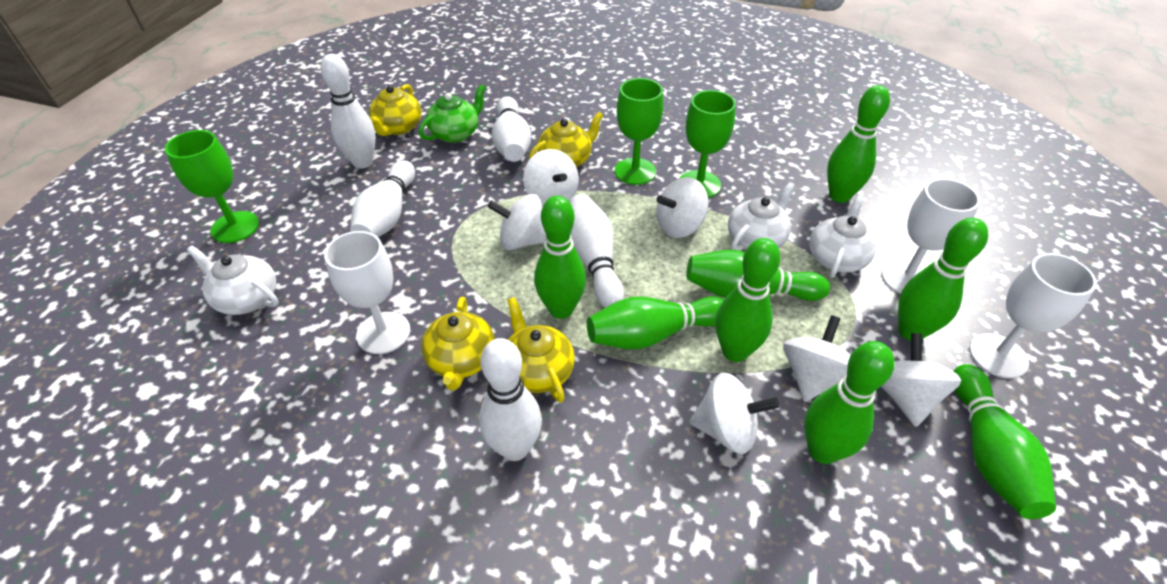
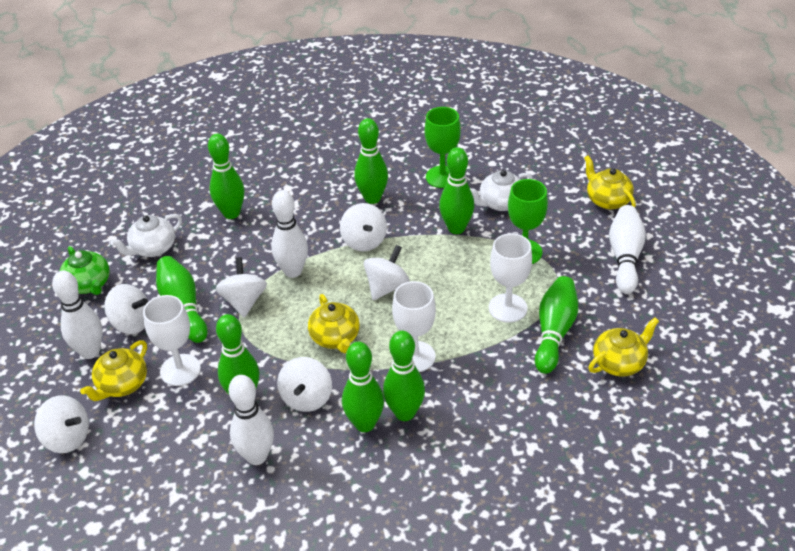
green goblet: 3 -> 2
white bowling pin: 5 -> 4
white teapot: 3 -> 2

